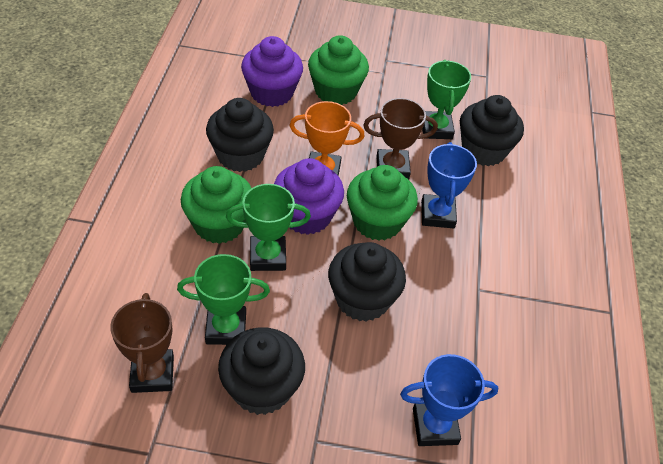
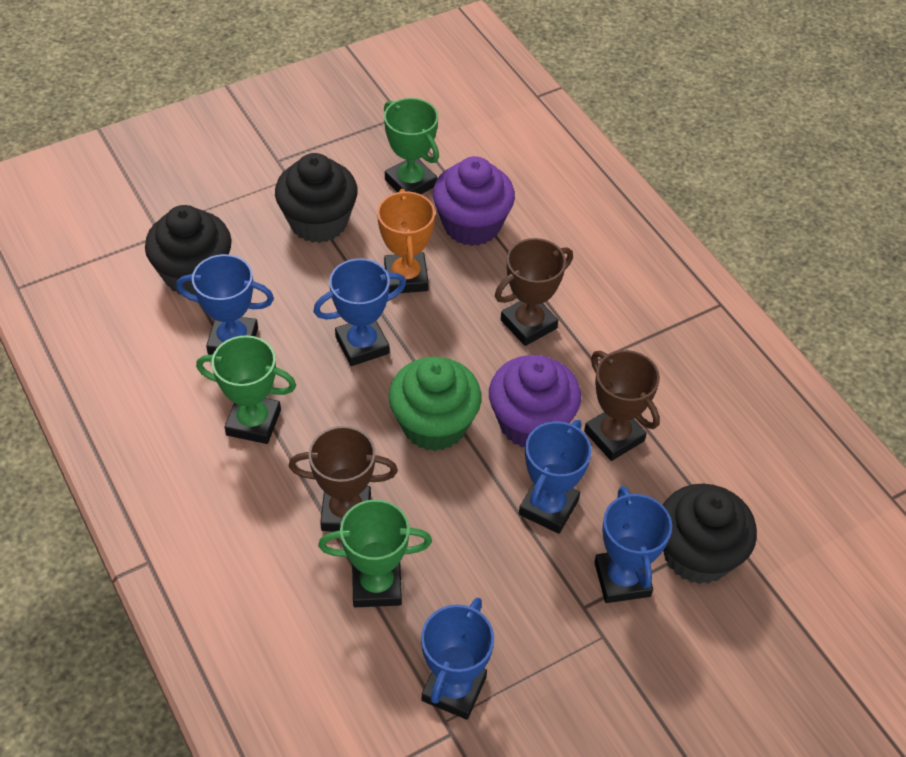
black cupcake: 4 -> 3
blue trophy: 2 -> 5
brown trophy: 2 -> 3
green cupcake: 3 -> 1

